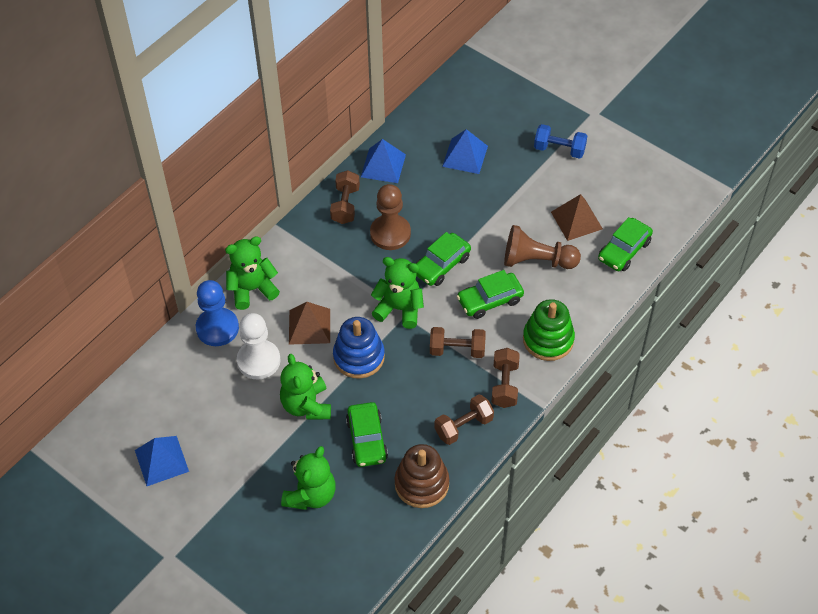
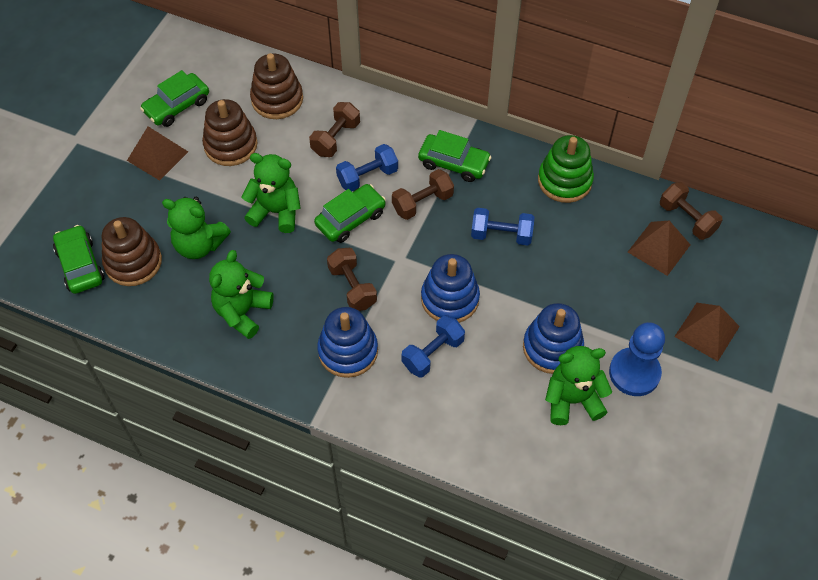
blue dumbbell: 1 -> 3
blue pyramid: 3 -> 0
blue stacking toy: 1 -> 3
brown pawn: 2 -> 0
brown pyramid: 2 -> 3
brown stacking toy: 1 -> 3
white pawn: 1 -> 0

